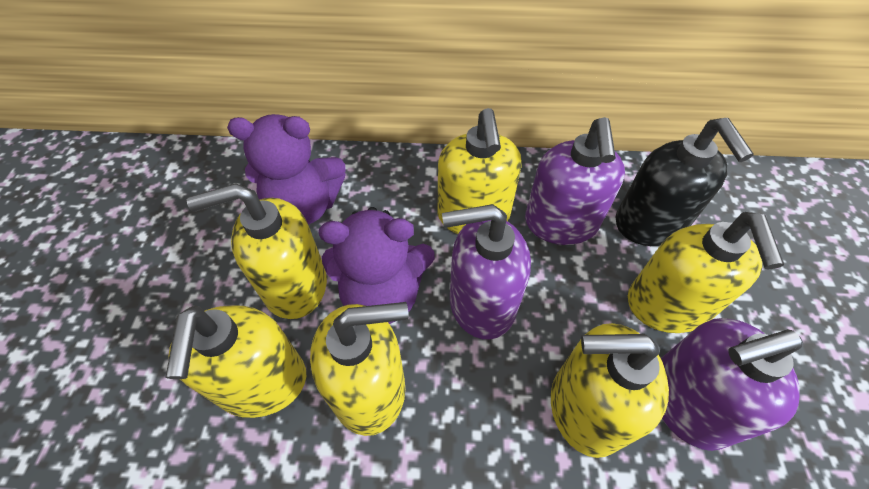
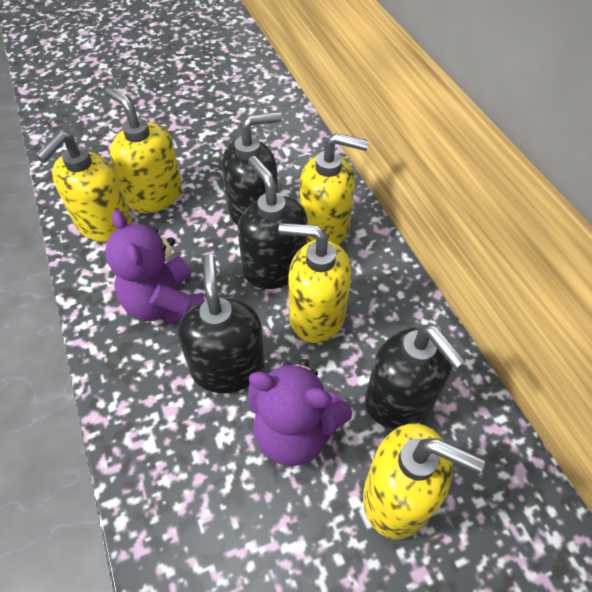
black soap dispenser: 1 -> 4
purple soap dispenser: 3 -> 0
yellow soap dispenser: 6 -> 5

